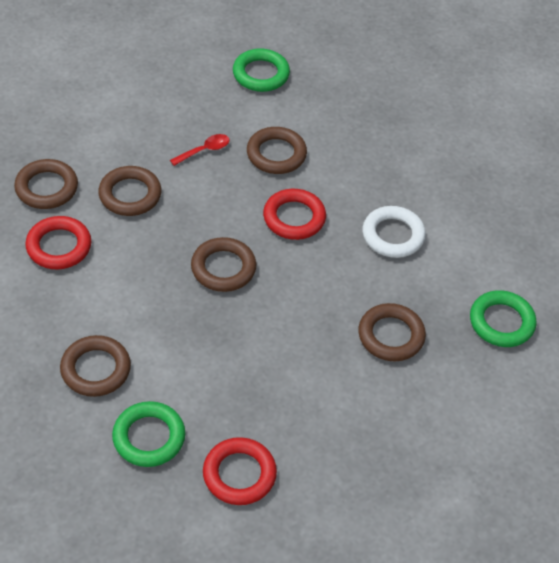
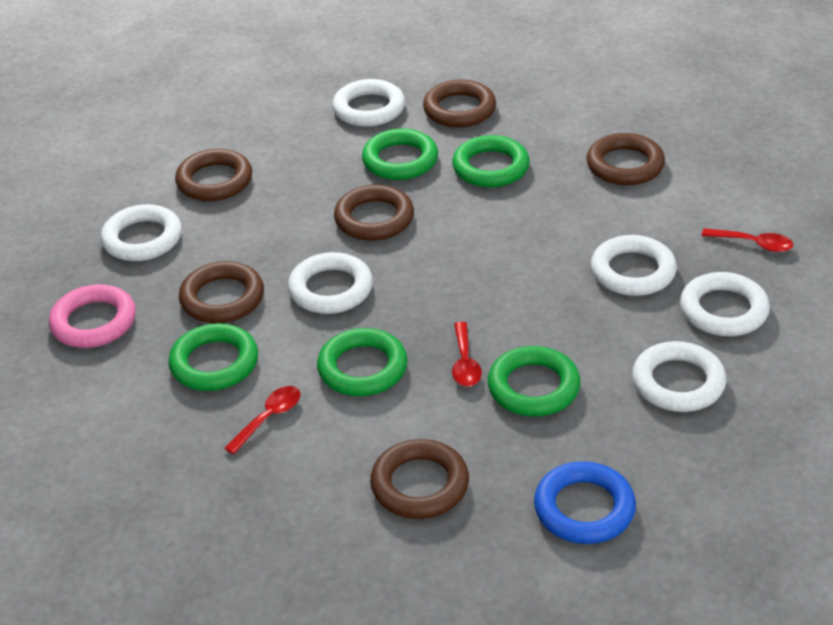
blue ring: 0 -> 1
green ring: 3 -> 5
pink ring: 0 -> 1
red ring: 3 -> 0
red spoon: 1 -> 3
white ring: 1 -> 6

